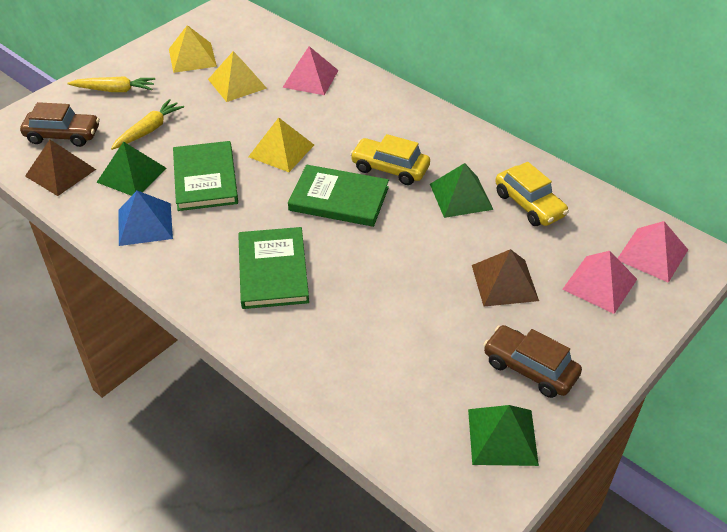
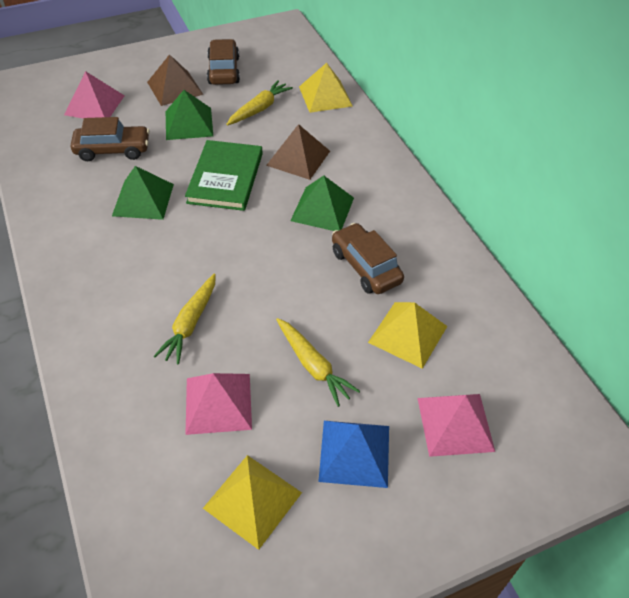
brown car: 2 -> 3
green book: 3 -> 1
yellow car: 2 -> 0
yellow carrot: 2 -> 3

